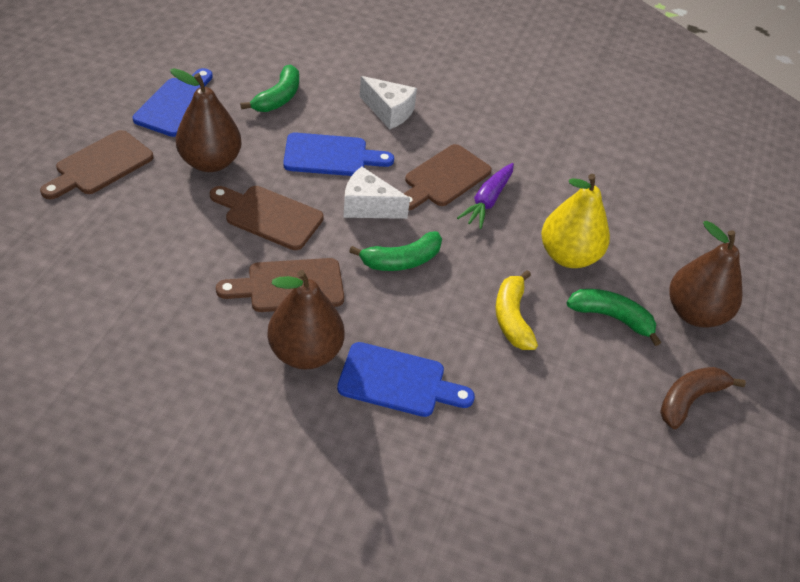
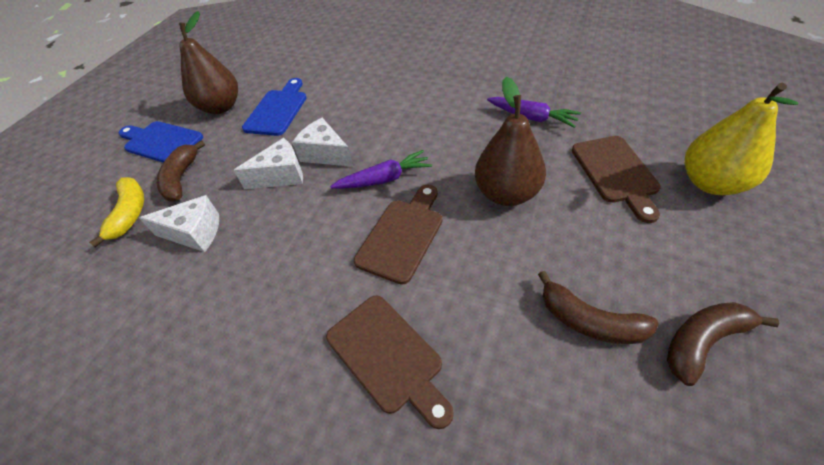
blue cutting board: 3 -> 2
brown banana: 1 -> 3
brown cutting board: 4 -> 3
brown pear: 3 -> 2
green banana: 3 -> 0
purple carrot: 1 -> 2
white cheese: 2 -> 3

